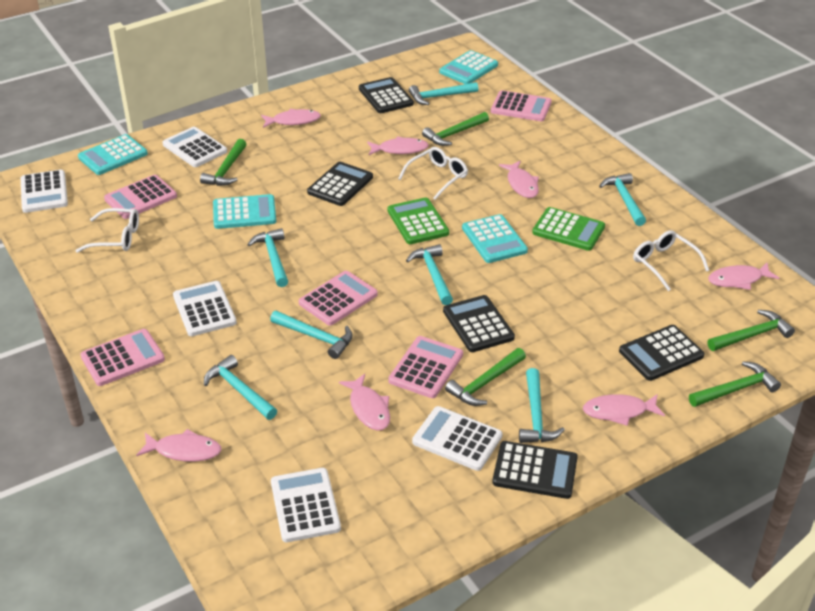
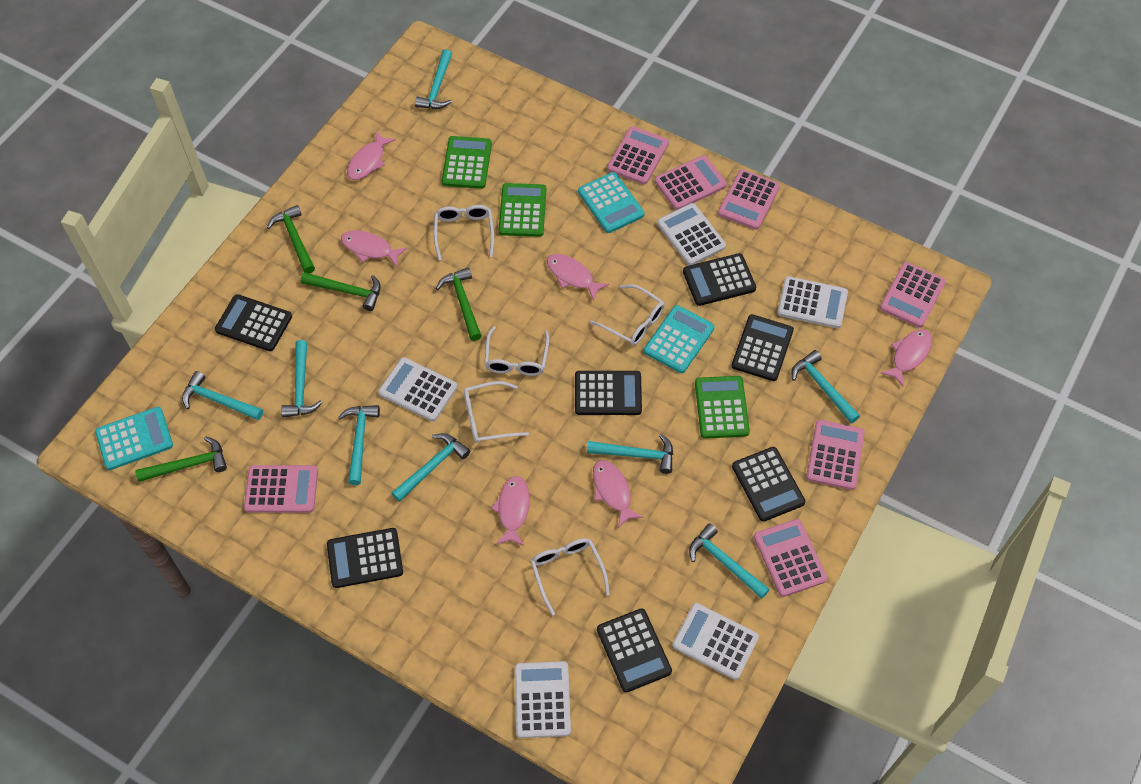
black calculator: 5 -> 7
green calculator: 2 -> 3
green hammer: 5 -> 4
pink calculator: 5 -> 7
pink fish: 7 -> 6
turquoise calculator: 4 -> 3
turquoise hammer: 7 -> 8
white glasses: 3 -> 5

